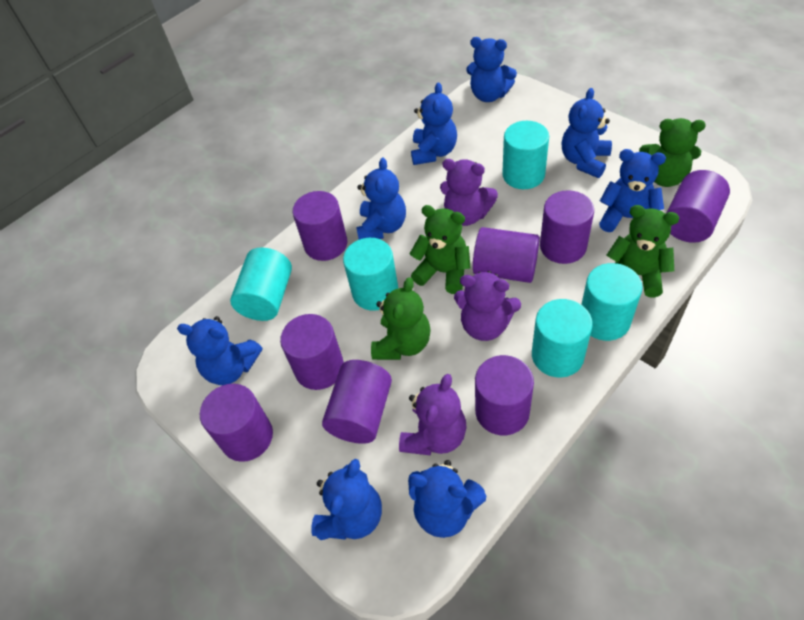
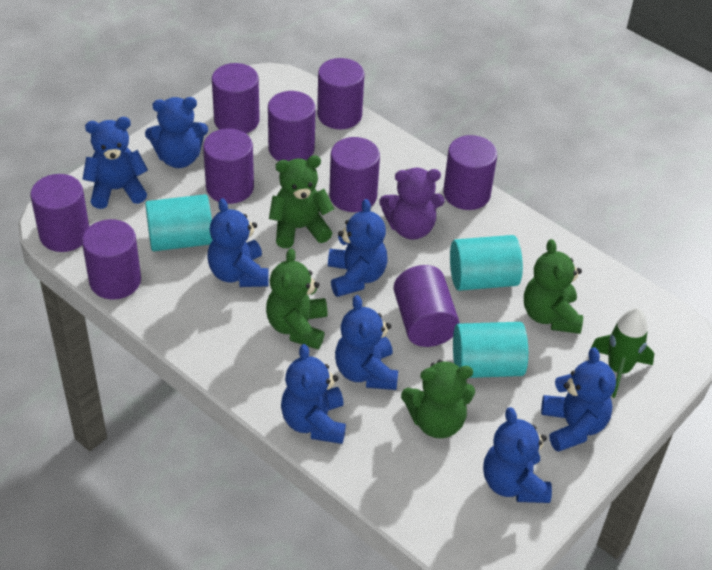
green rocket: 0 -> 1
purple cylinder: 8 -> 9
purple teddy bear: 3 -> 1
turquoise cylinder: 5 -> 3

